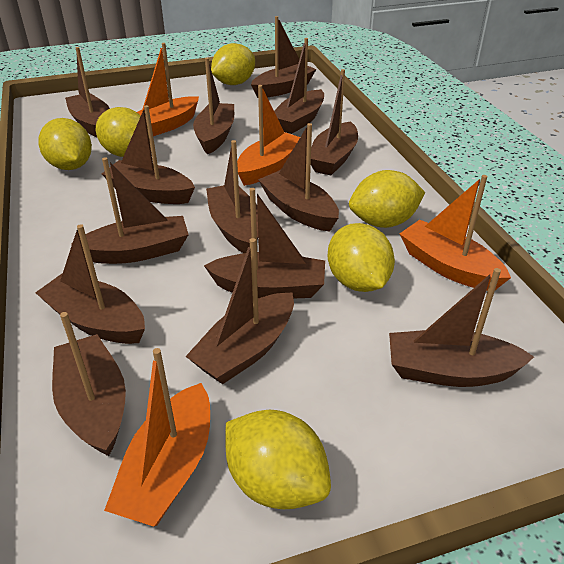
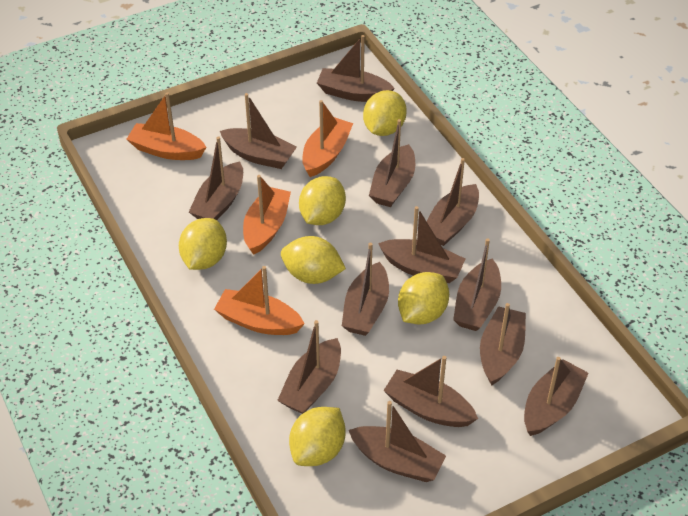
brown boat: 14 -> 13

